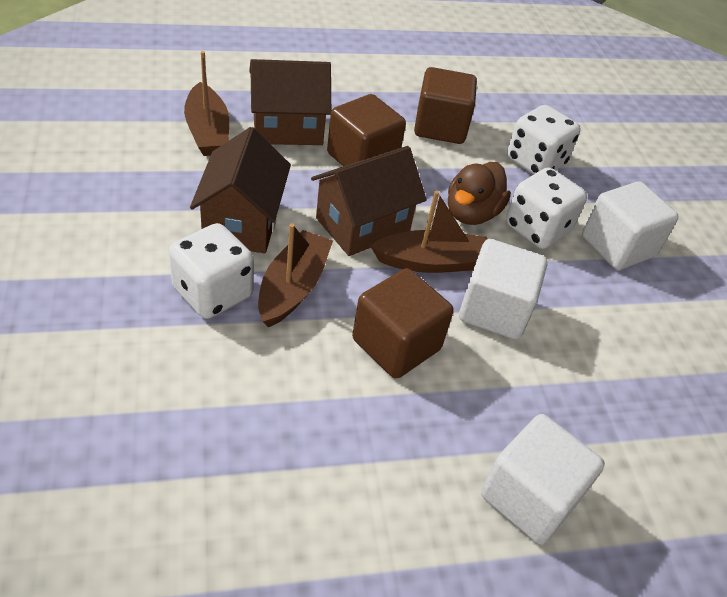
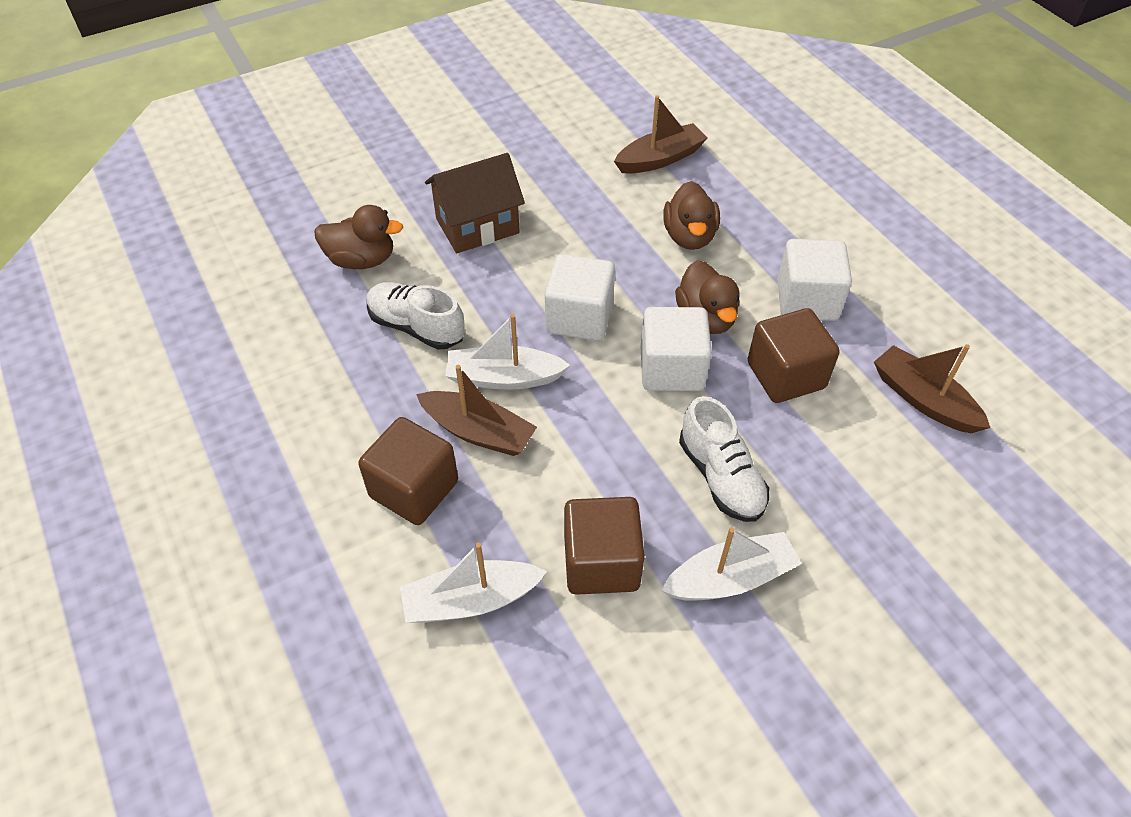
brown duck: 1 -> 3
brown house: 3 -> 1
white boat: 0 -> 3
white dice: 3 -> 0
white shoe: 0 -> 2

